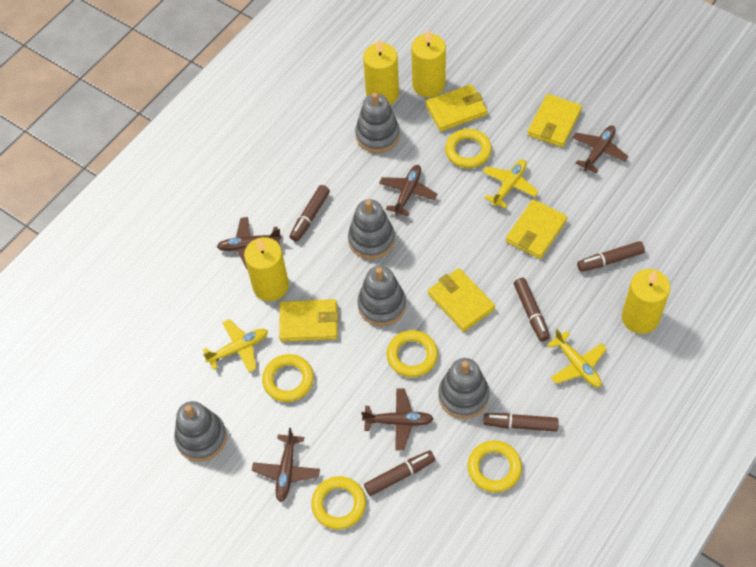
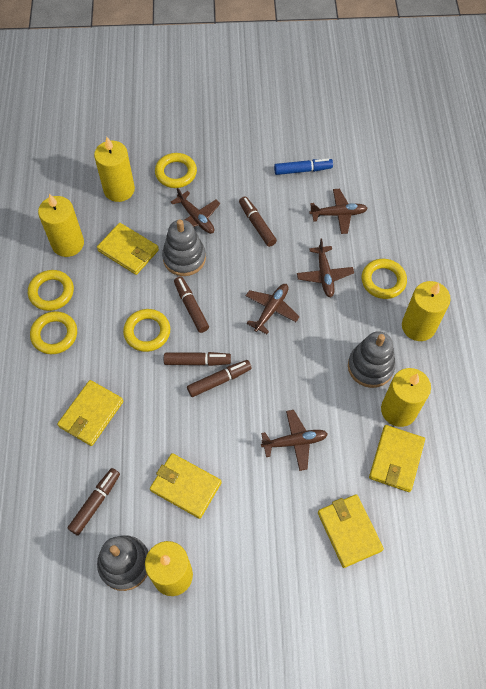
blue marker: 0 -> 1
grey stacking toy: 5 -> 3
yellow candle: 4 -> 5
yellow plane: 3 -> 0

